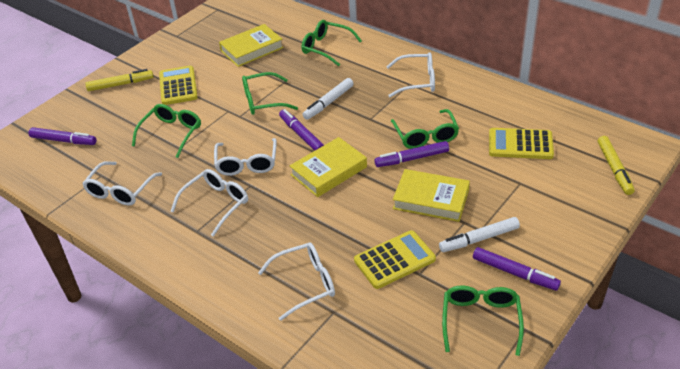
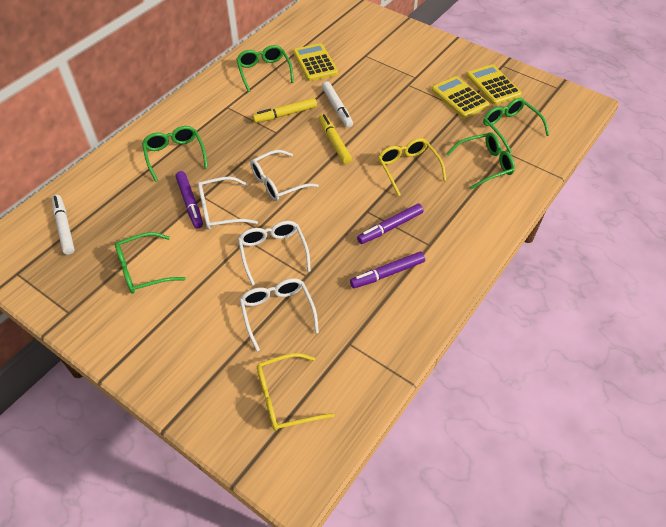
purple marker: 4 -> 3
white glasses: 5 -> 4
yellow book: 3 -> 0
yellow glasses: 0 -> 2

